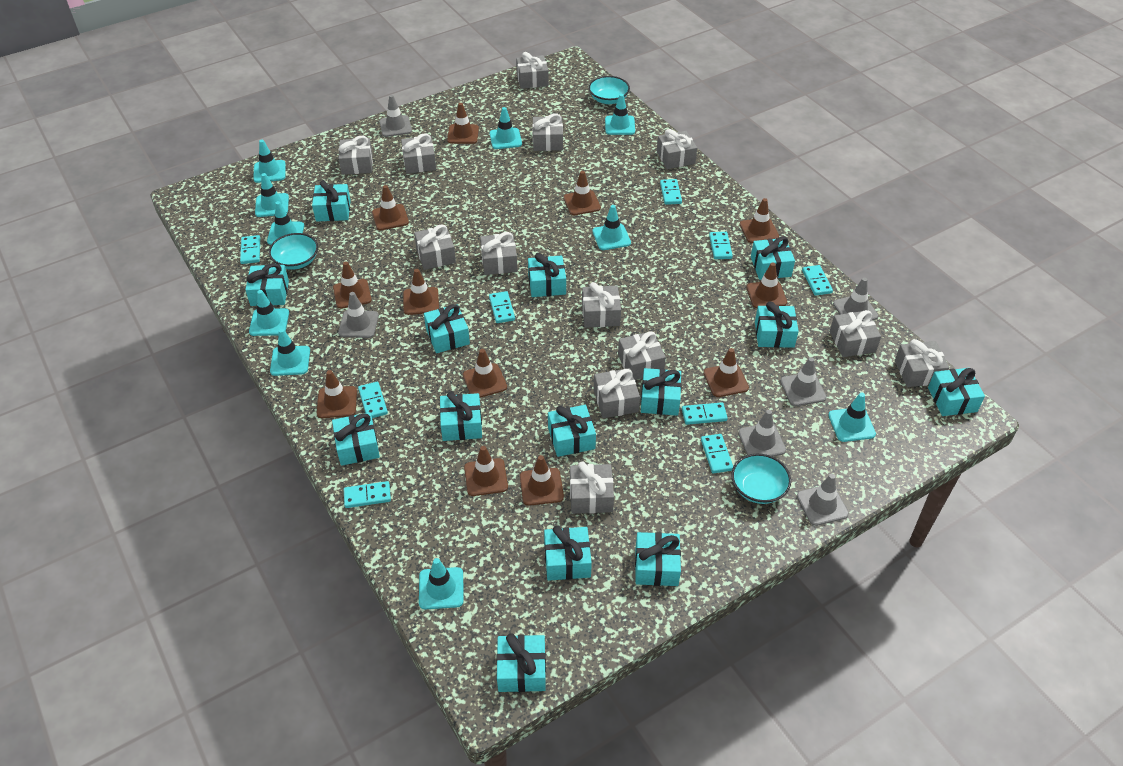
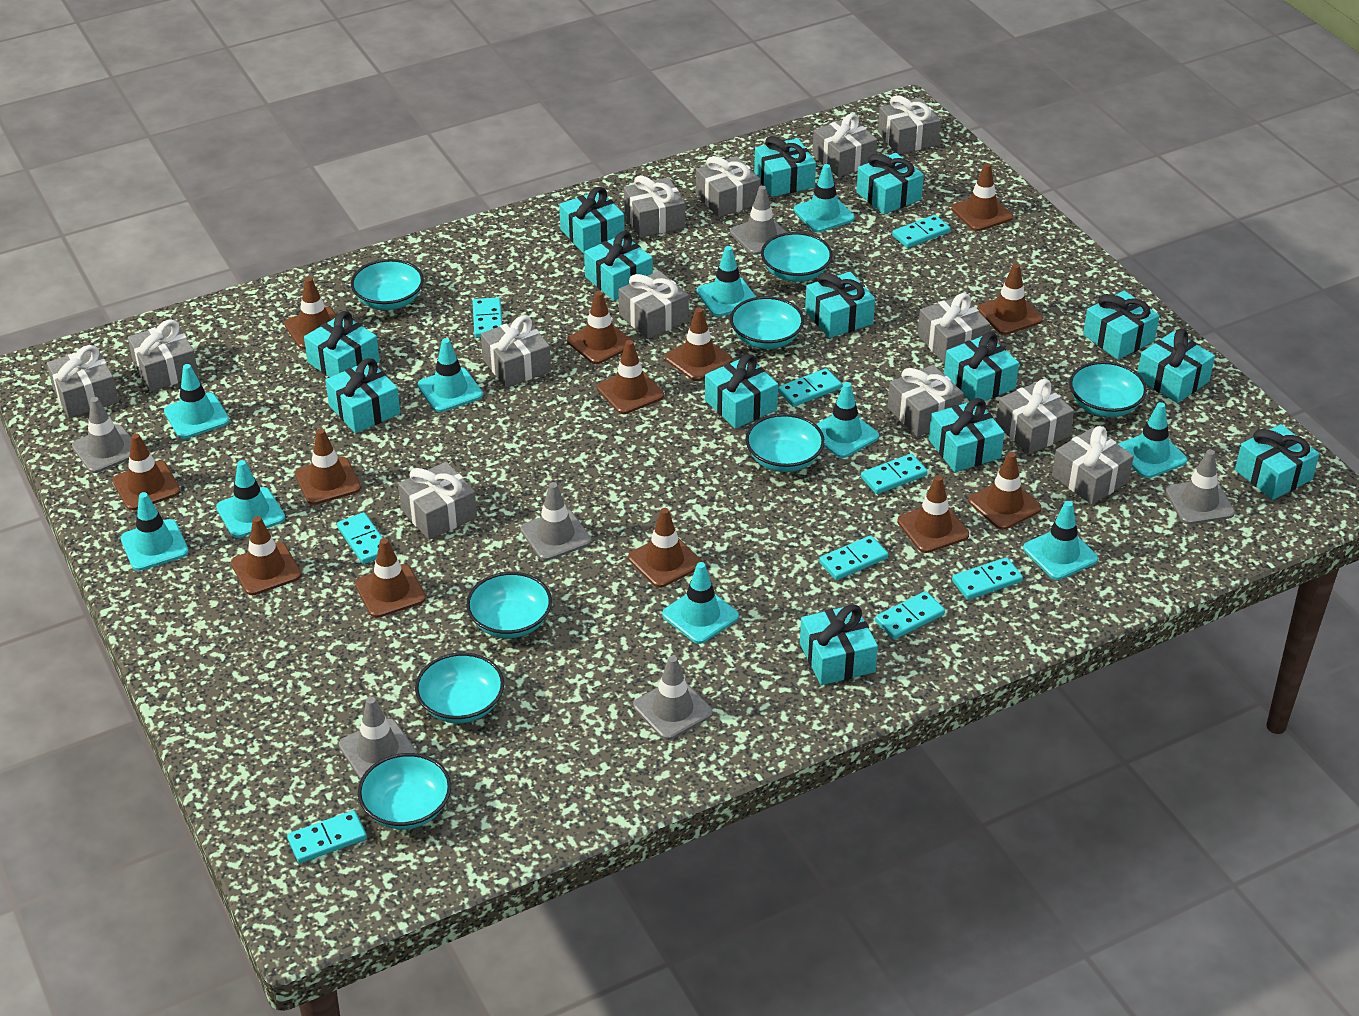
brown traffic cone: 12 -> 13
turquoise bowl: 3 -> 8

